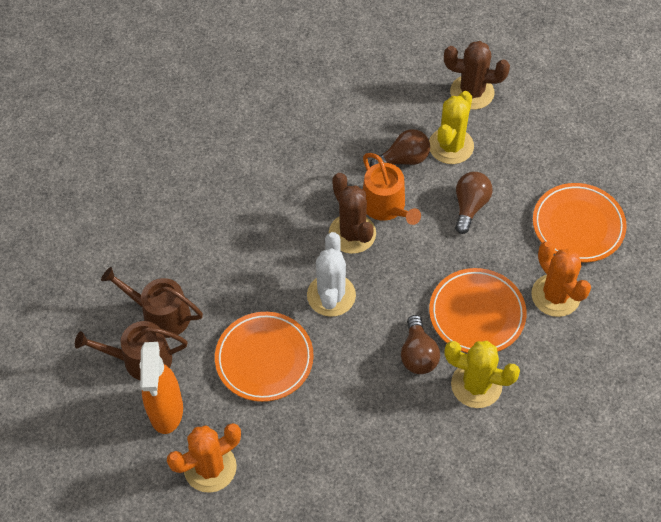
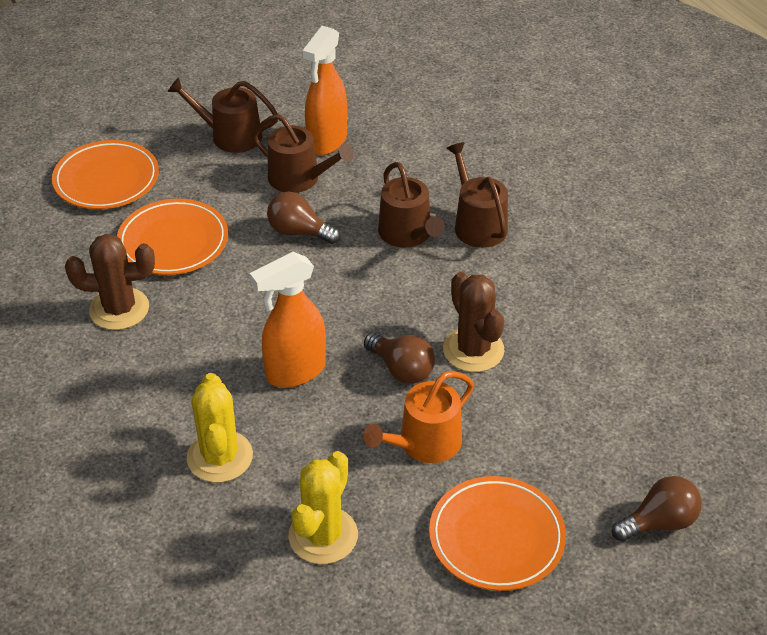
brown watering can: 2 -> 4
orange cactus: 2 -> 0
orange spray bottle: 1 -> 2
white cactus: 1 -> 0

